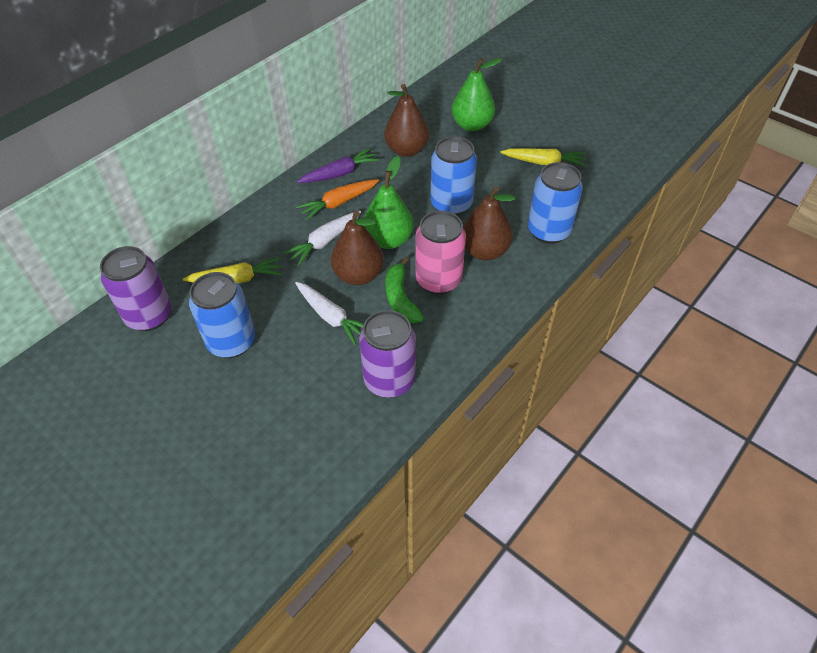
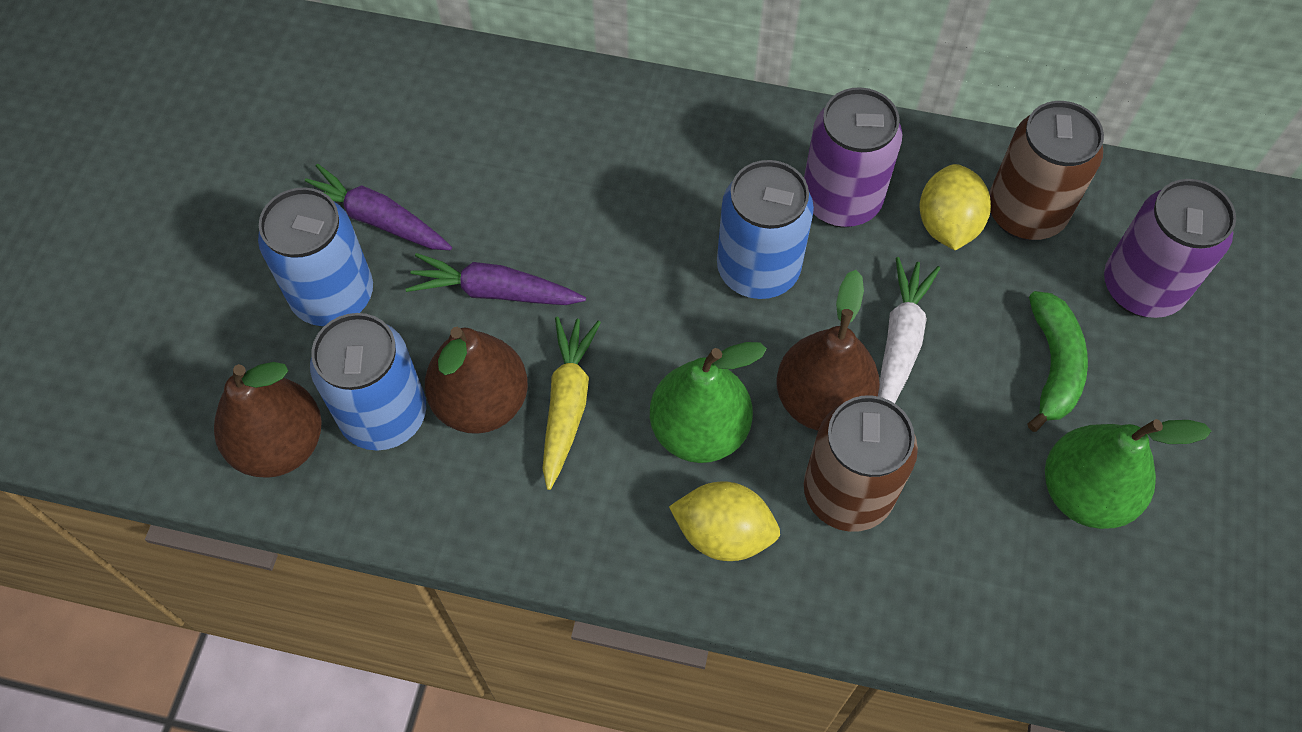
brown can: 0 -> 2
orange carrot: 1 -> 0
pink can: 1 -> 0
purple carrot: 1 -> 2
white carrot: 2 -> 1
yellow carrot: 2 -> 1
yellow lemon: 0 -> 2

